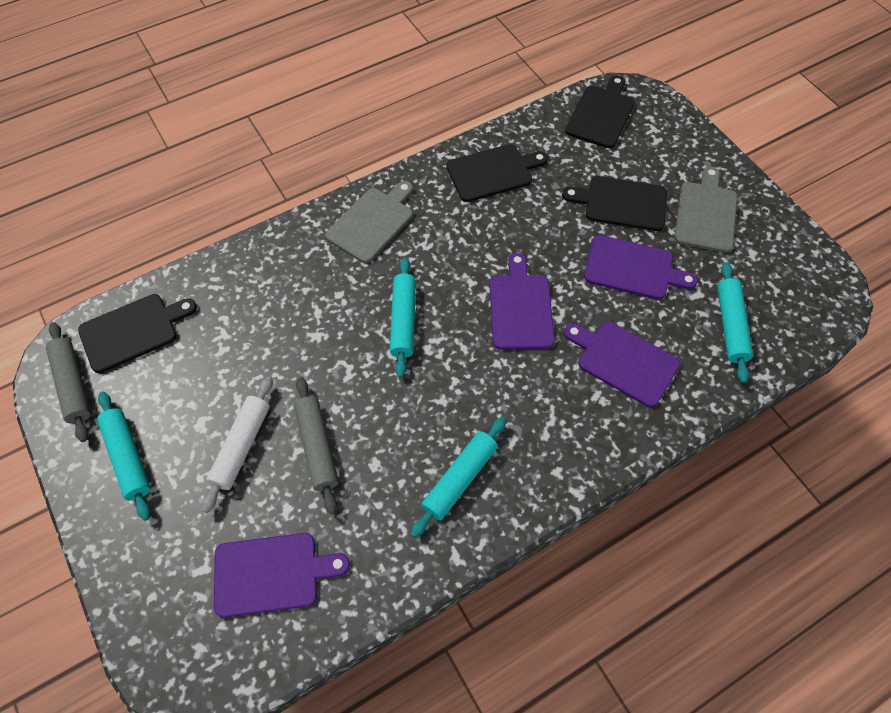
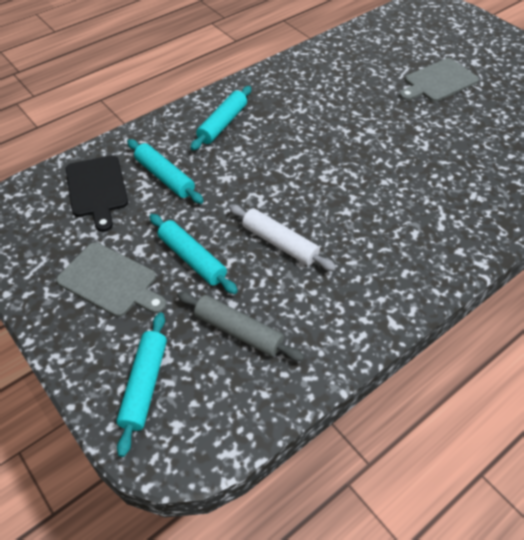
black cutting board: 4 -> 1
grey rolling pin: 2 -> 1
purple cutting board: 4 -> 0

